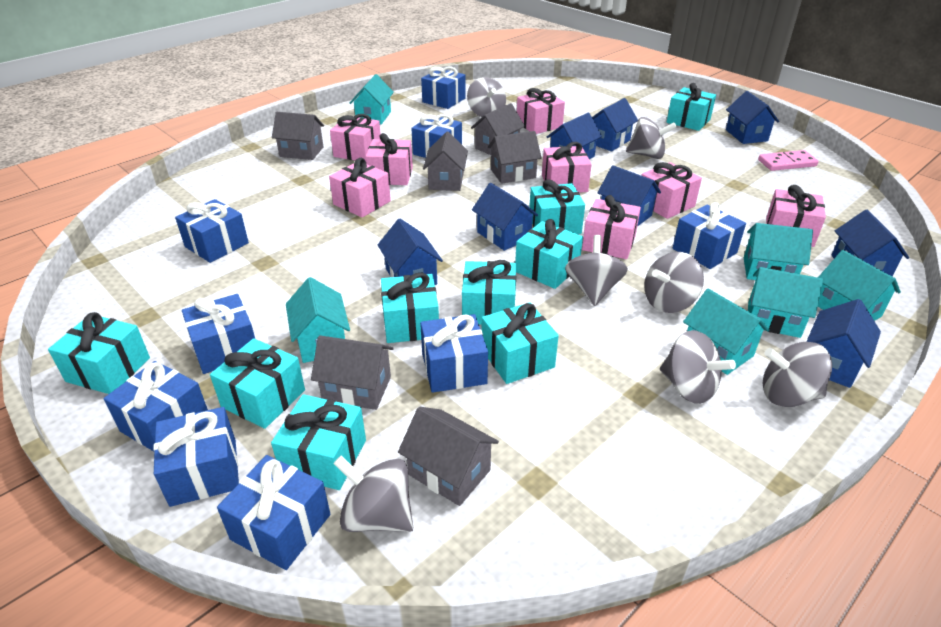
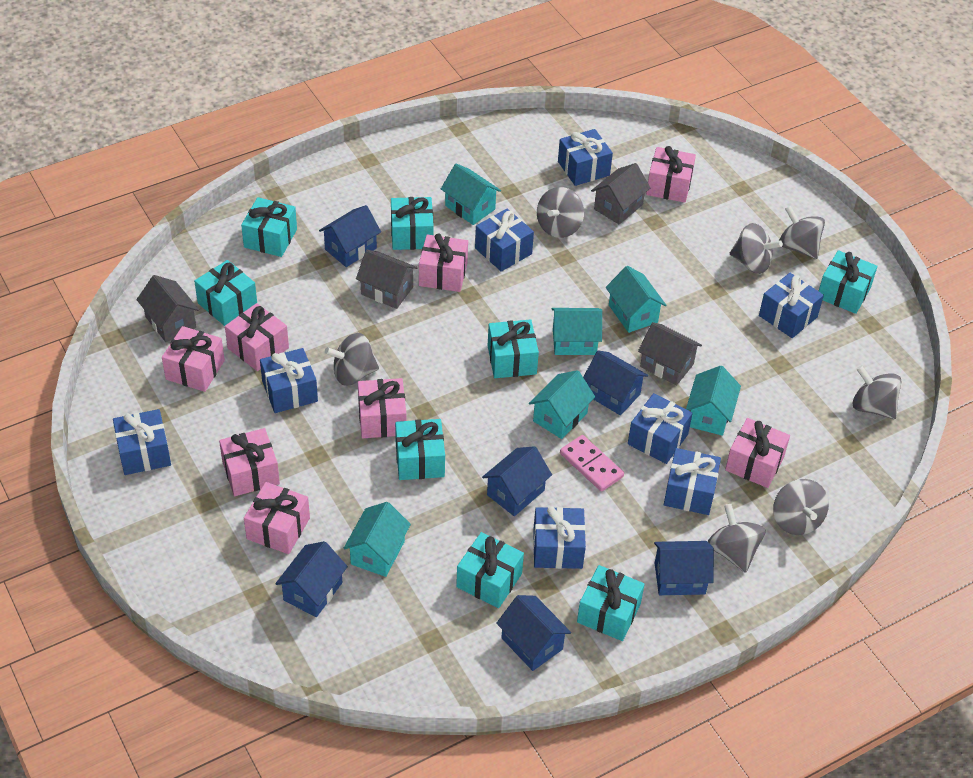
blue gift: 9 -> 8
blue house: 8 -> 6
grey house: 6 -> 4
turquoise gift: 9 -> 8

